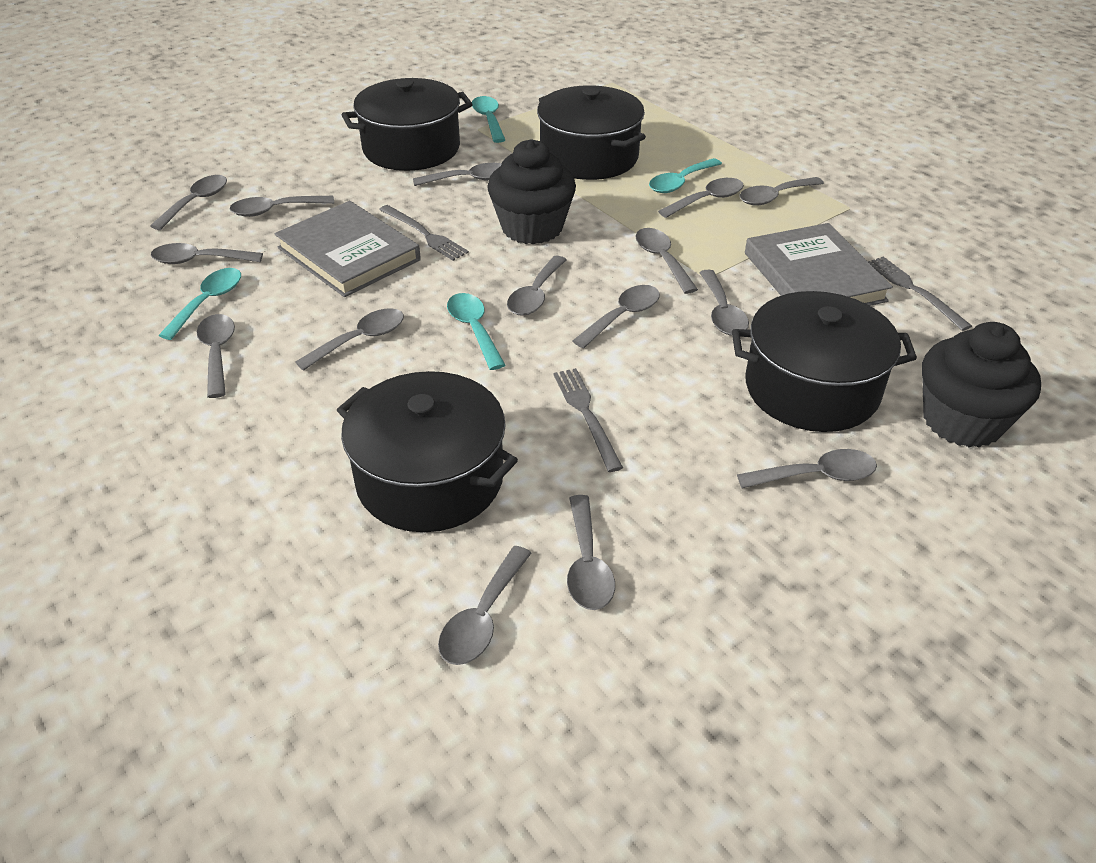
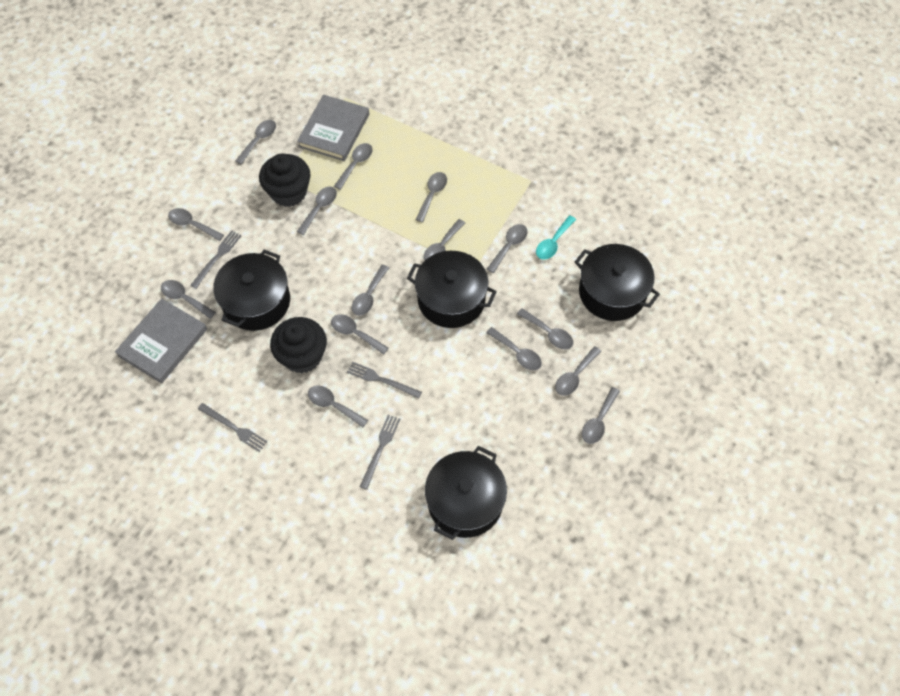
grey fork: 3 -> 4
turquoise spoon: 4 -> 1

